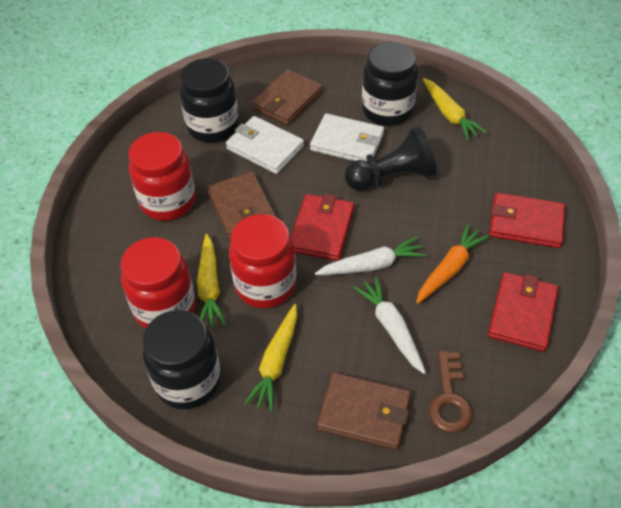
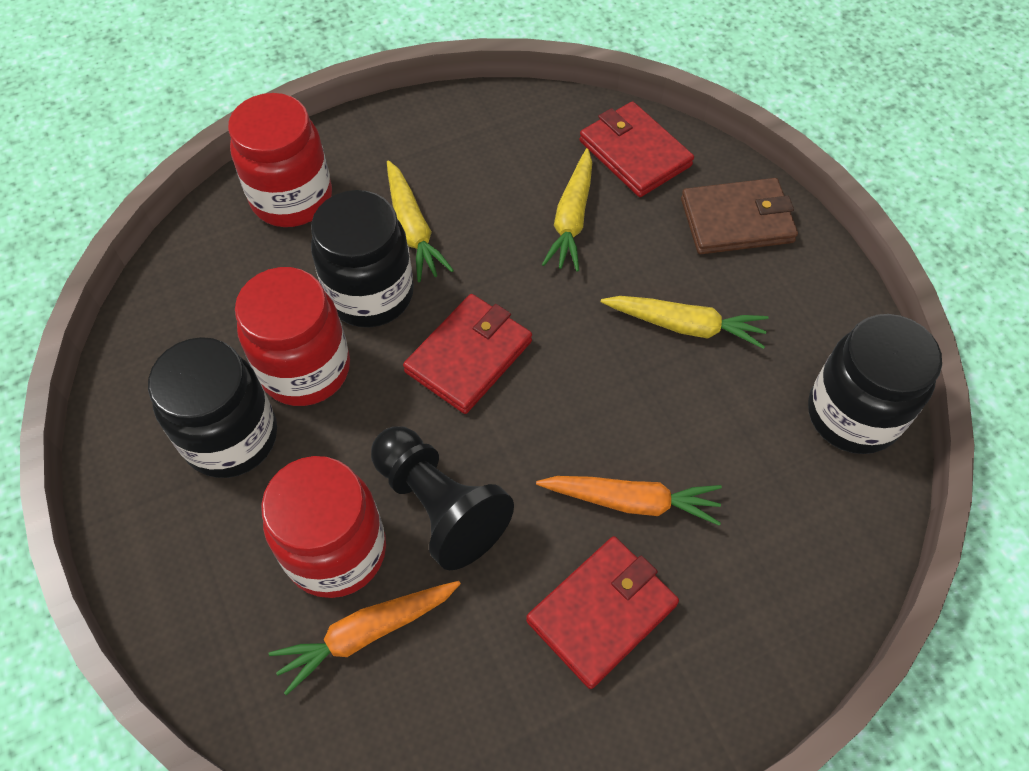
brown key: 1 -> 0
brown wallet: 3 -> 1
orange carrot: 1 -> 2
white carrot: 2 -> 0
white wallet: 2 -> 0

